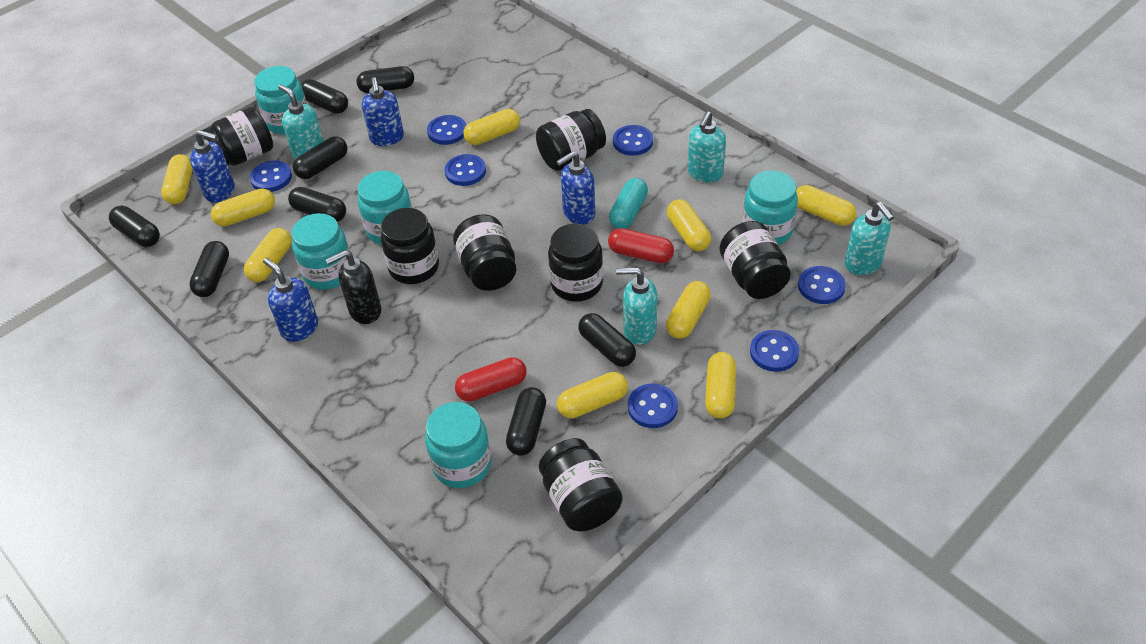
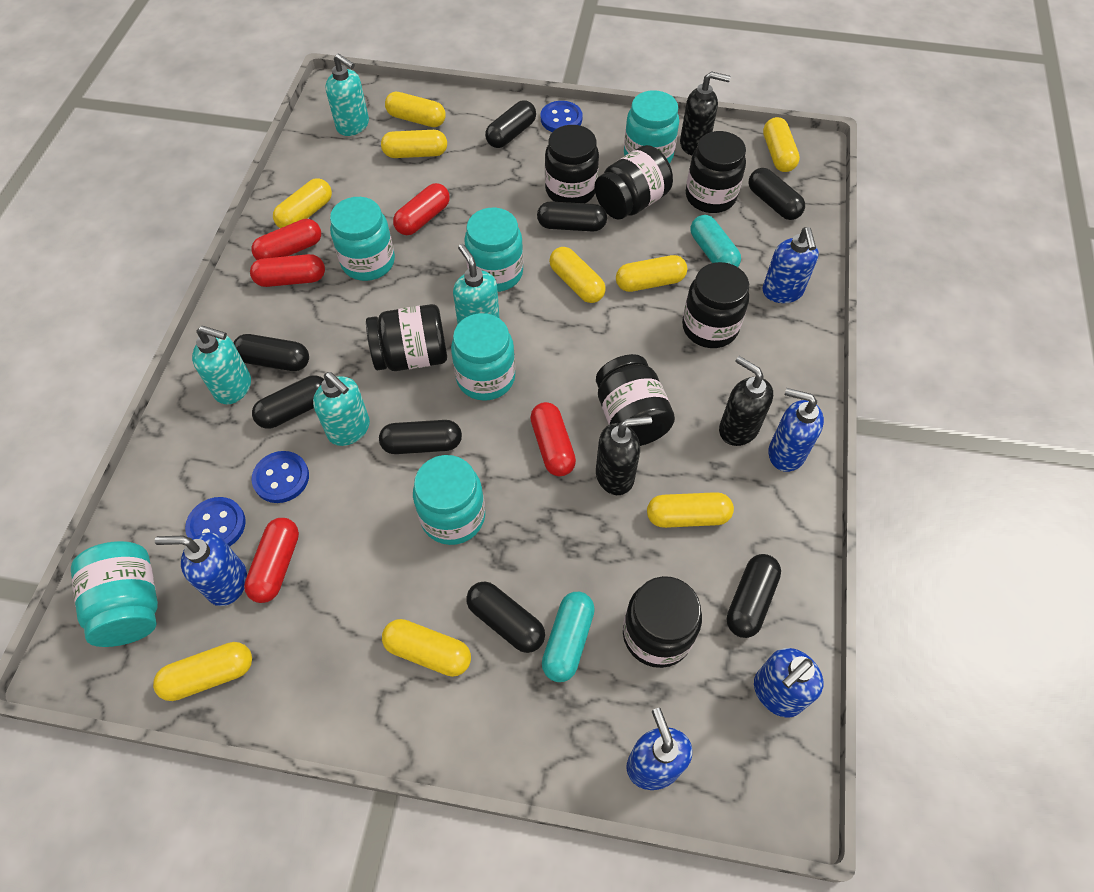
black soap dispenser: 1 -> 3
blue button: 7 -> 3
blue soap dispenser: 4 -> 5
red capsule: 2 -> 5
turquoise capsule: 1 -> 2
turquoise jar: 5 -> 6

